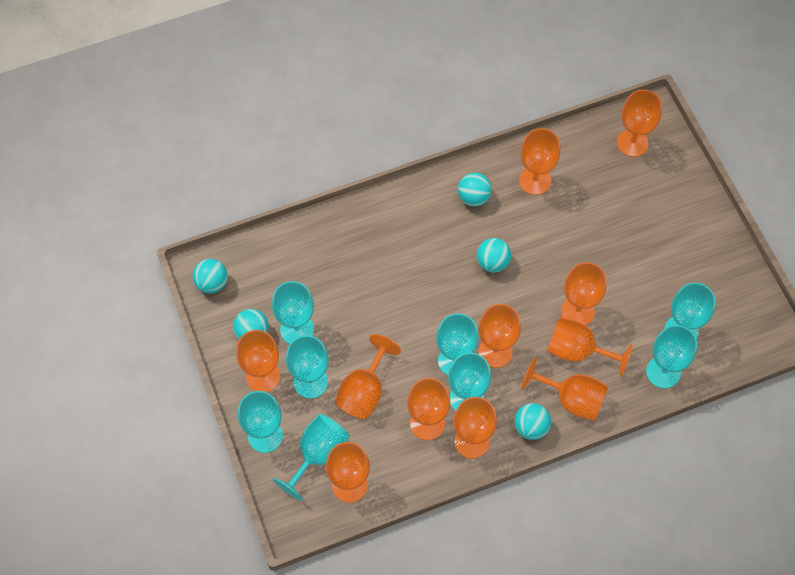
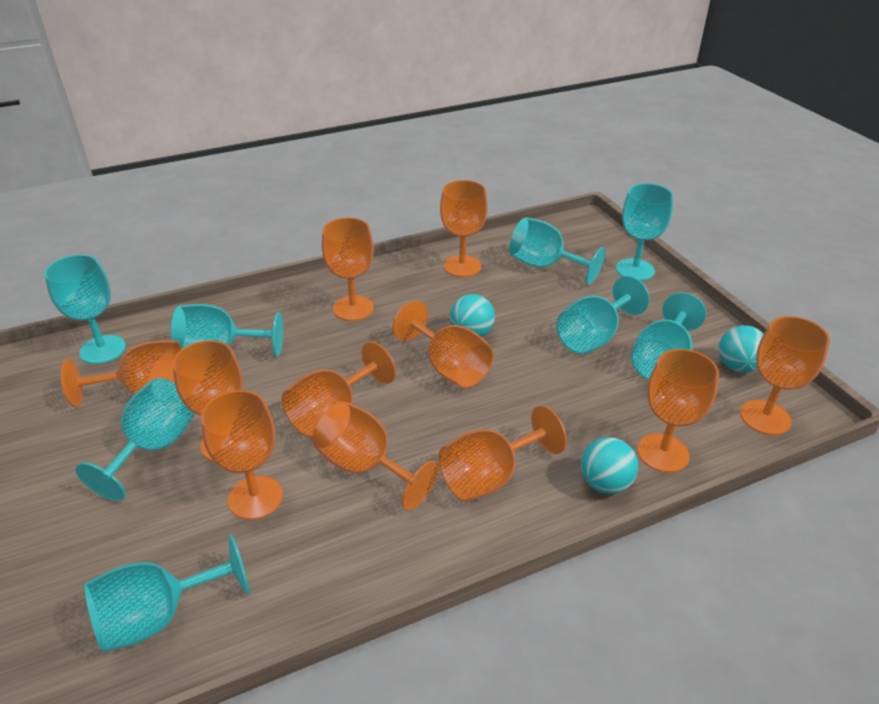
turquoise ball: 5 -> 3

